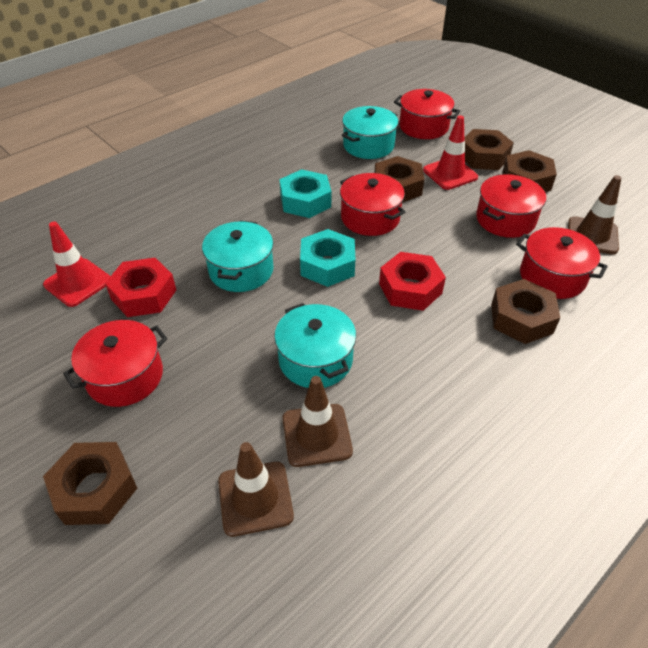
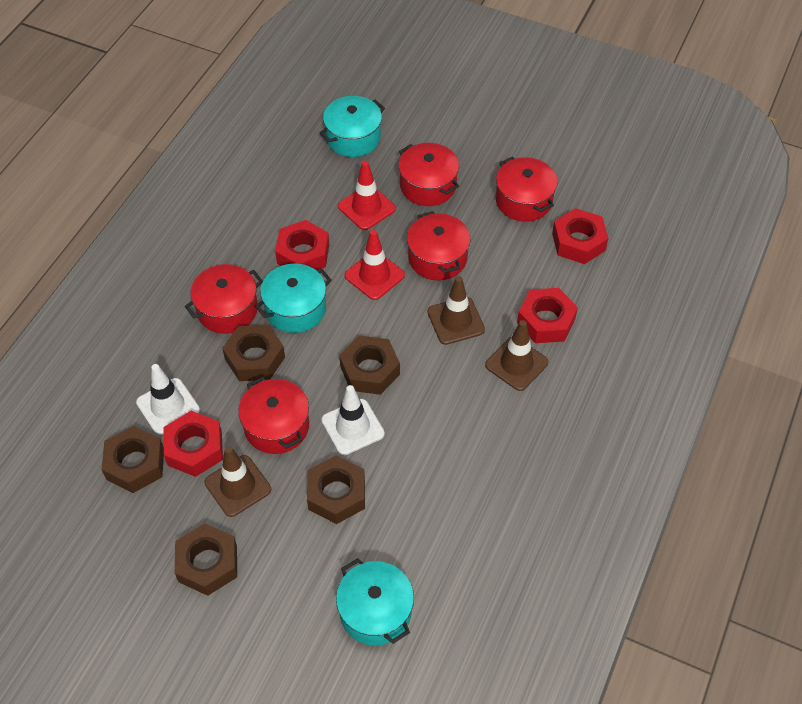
red nut: 2 -> 4
turquoise nut: 2 -> 0
white traffic cone: 0 -> 2

